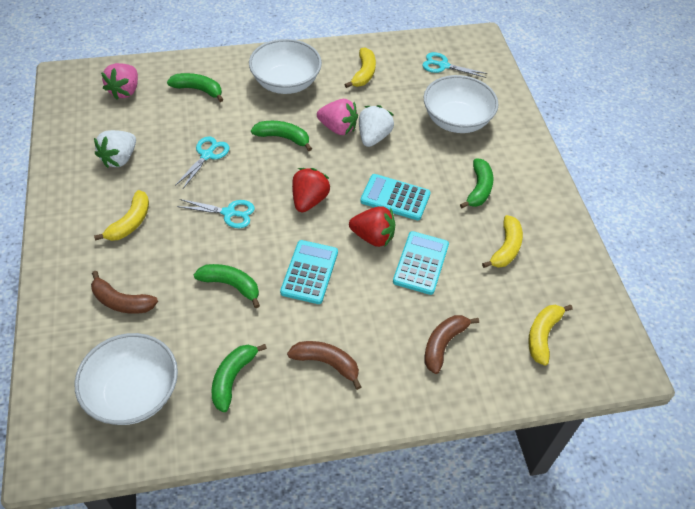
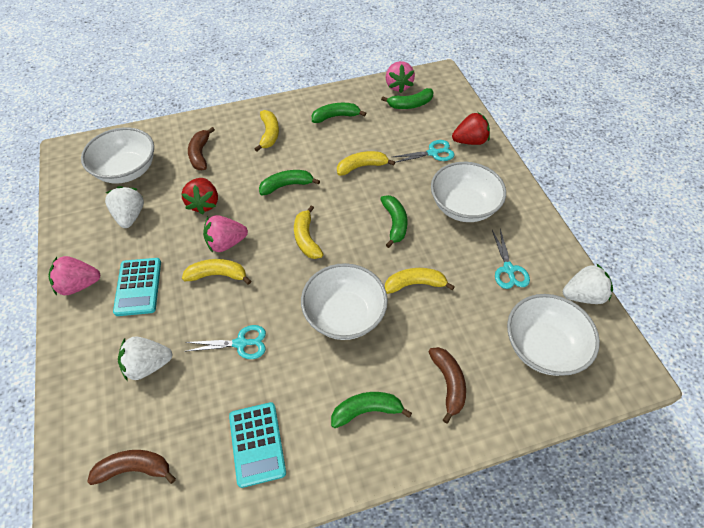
pink strawberry: 2 -> 3
turquoise calculator: 3 -> 2
white bowl: 3 -> 4
white strawberry: 2 -> 3
yellow banana: 4 -> 5

